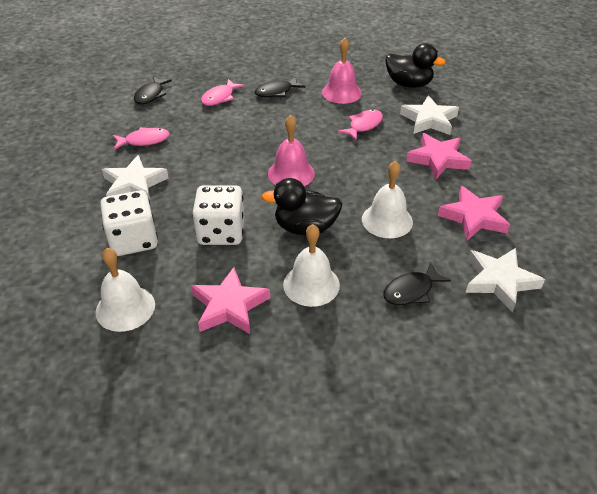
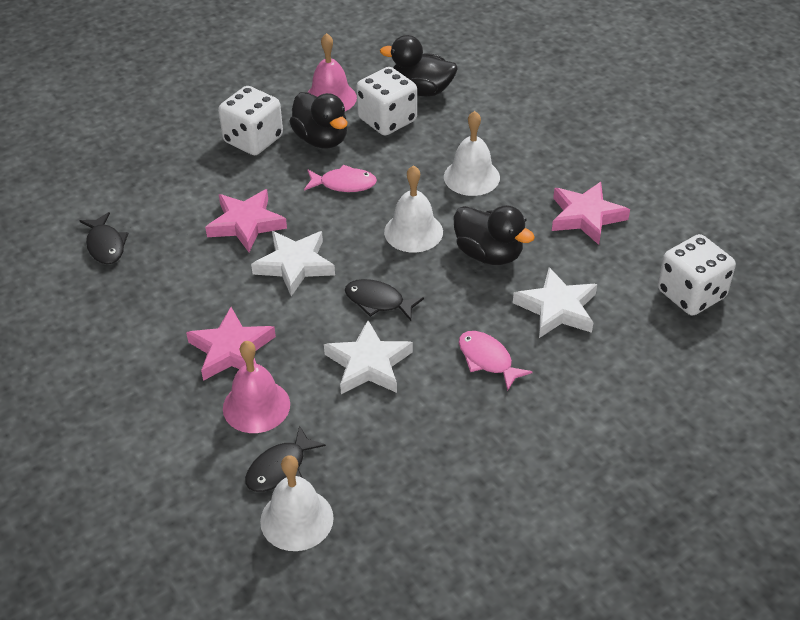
black duck: 2 -> 3
pink fish: 3 -> 2
white dice: 2 -> 3

